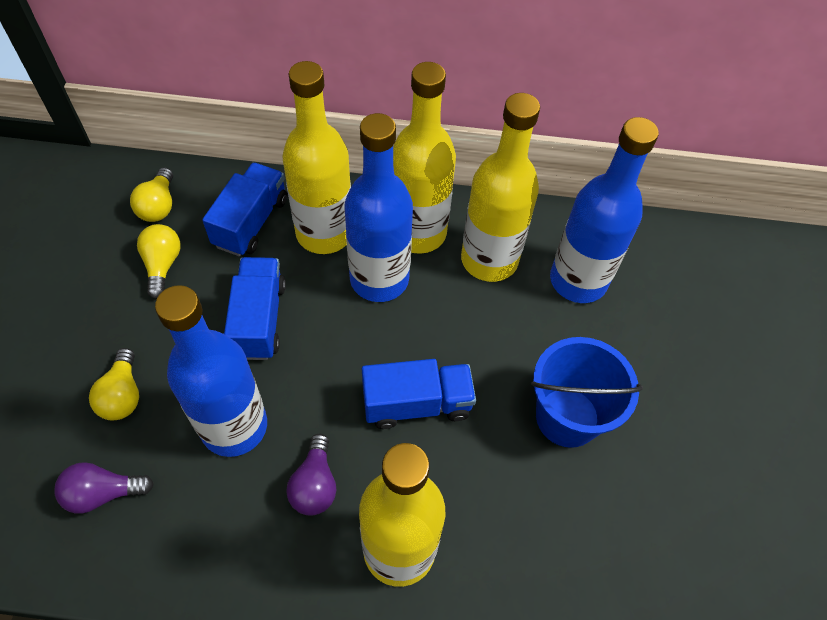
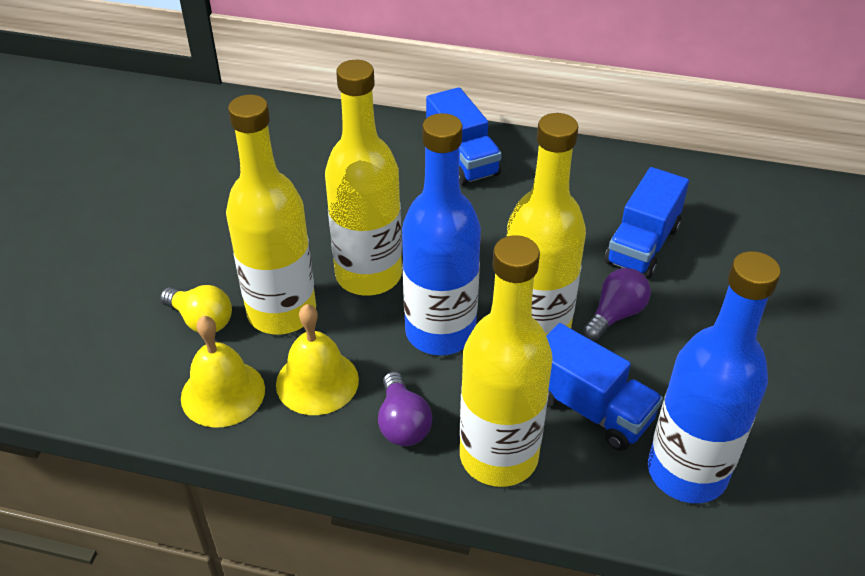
blue bottle: 3 -> 2
blue bucket: 1 -> 0
yellow bell: 0 -> 2
yellow light bulb: 3 -> 1

